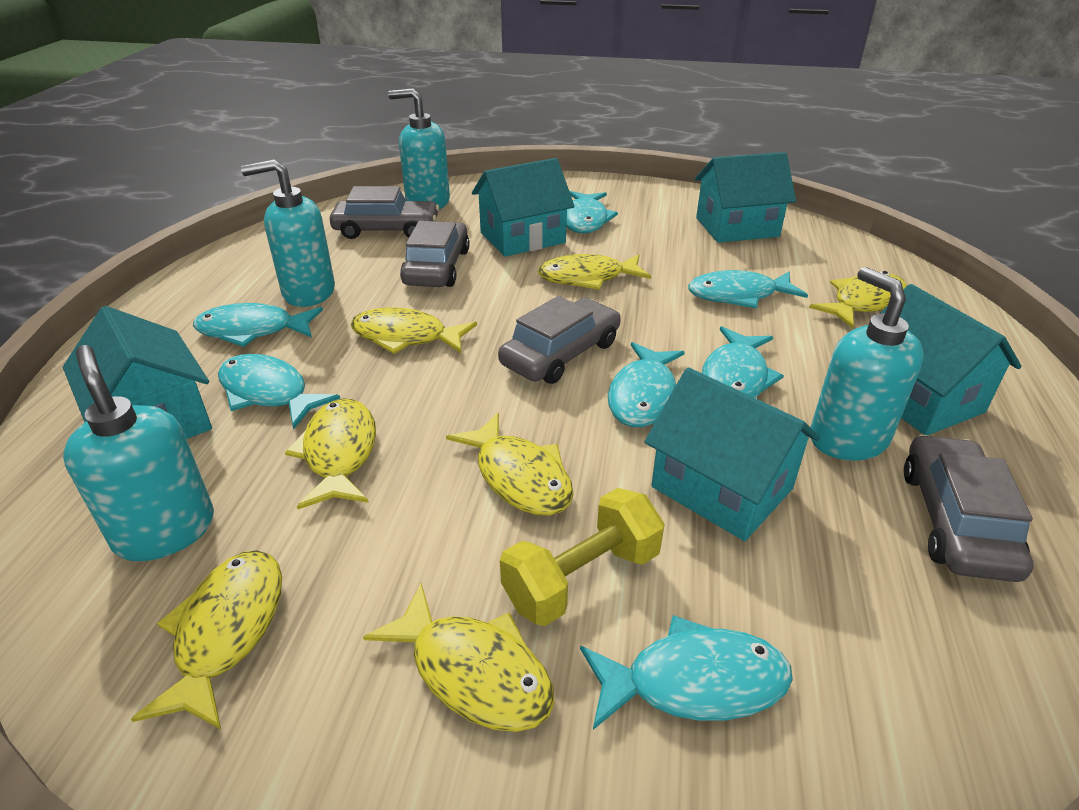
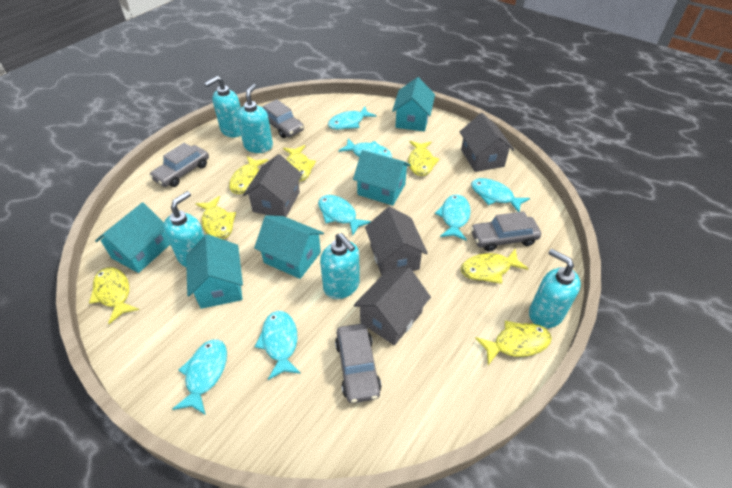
grey house: 0 -> 4
turquoise soap dispenser: 4 -> 5
yellow dumbbell: 1 -> 0

